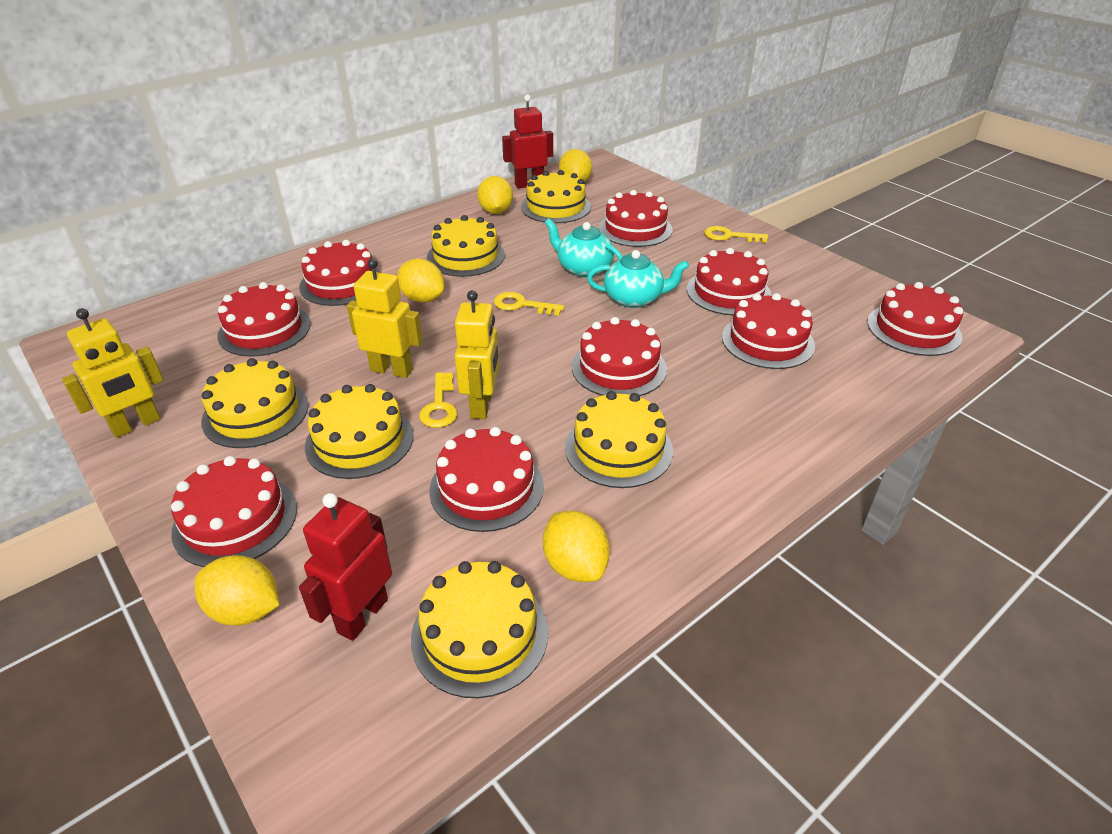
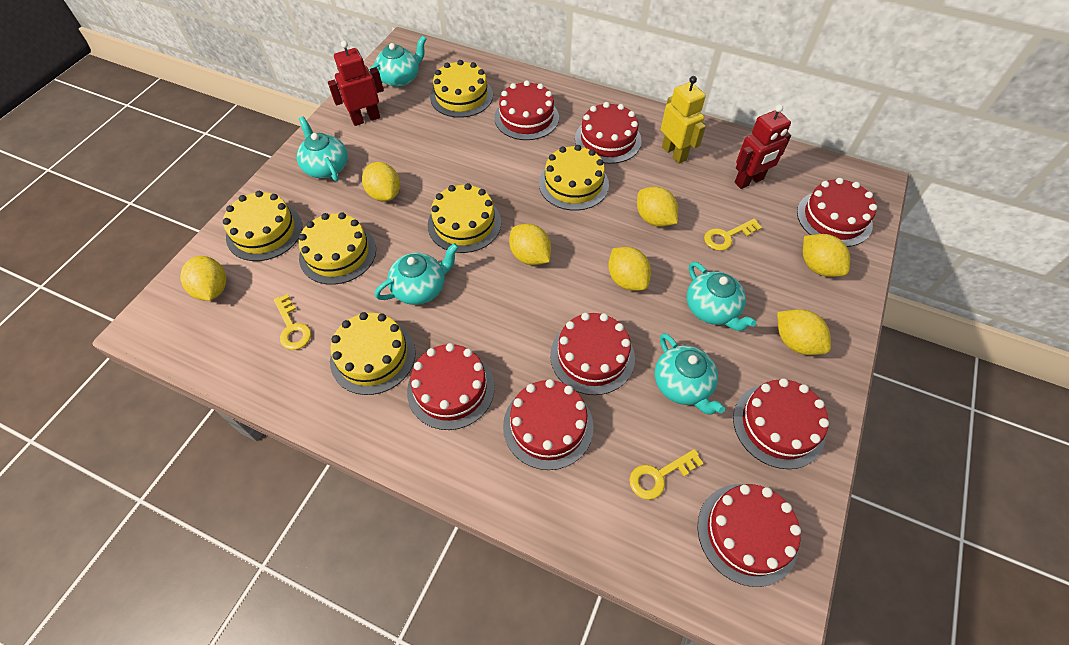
red cake: 9 -> 8
turquoise teapot: 2 -> 5
yellow lemon: 5 -> 7
yellow robot: 3 -> 1

